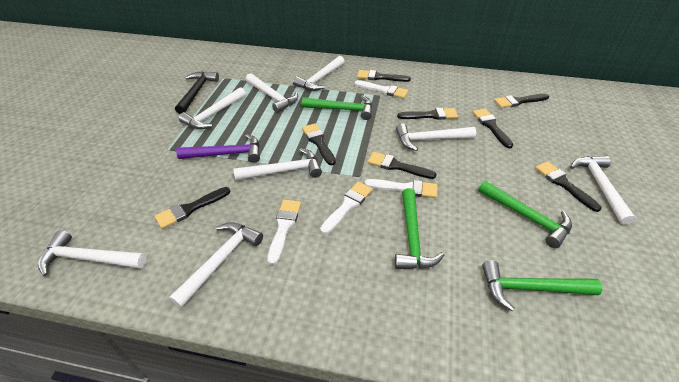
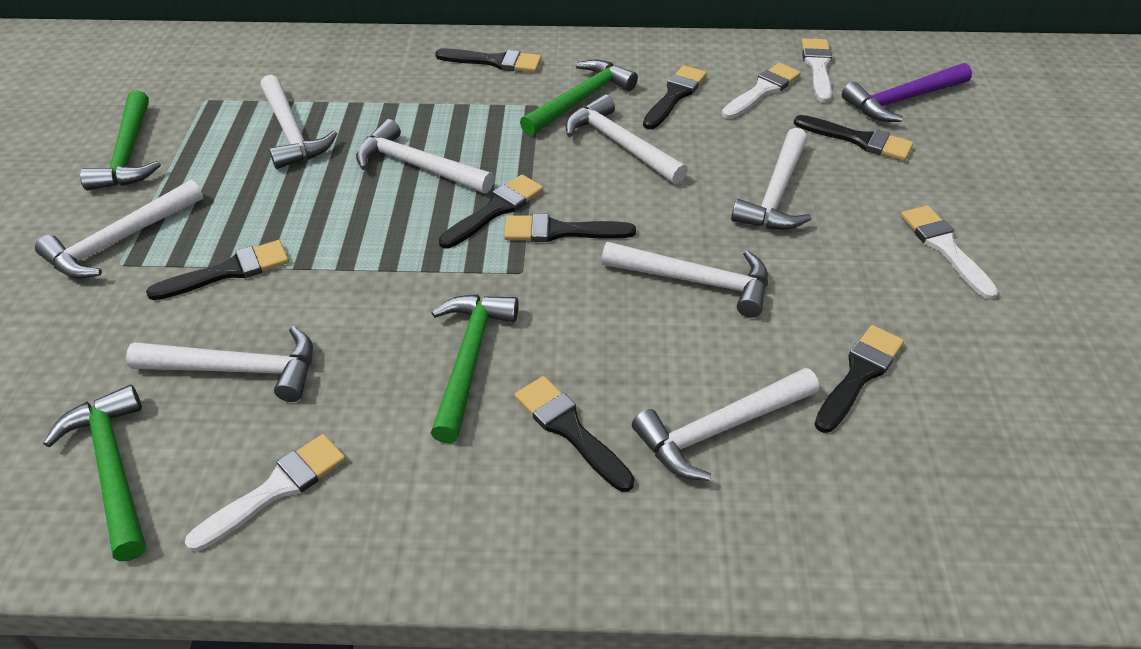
black hammer: 1 -> 0

